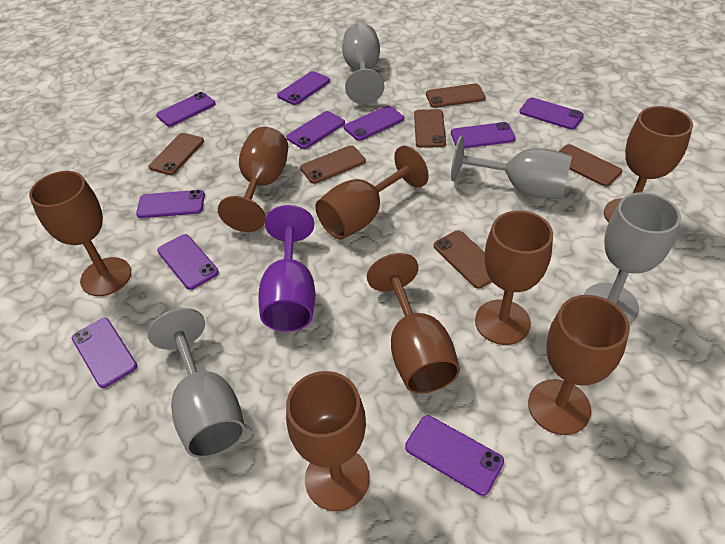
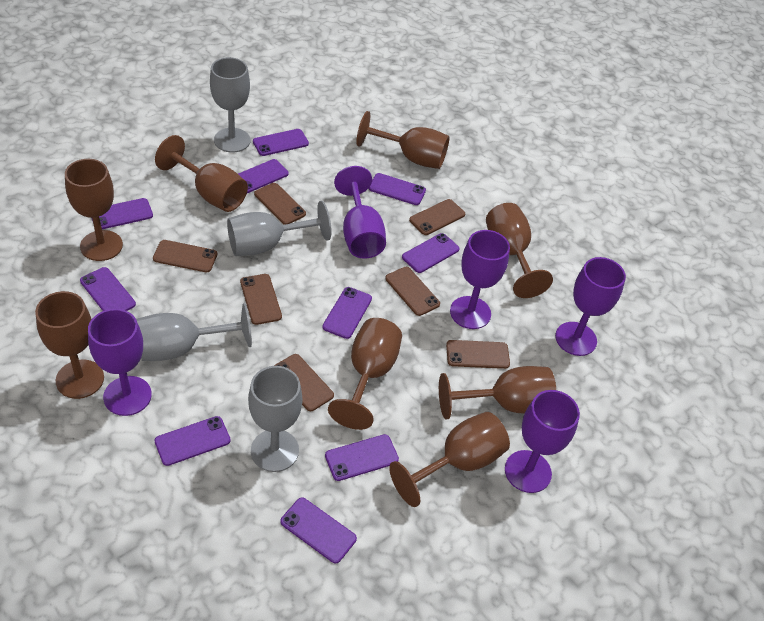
brown phone: 6 -> 7
purple goblet: 1 -> 5

